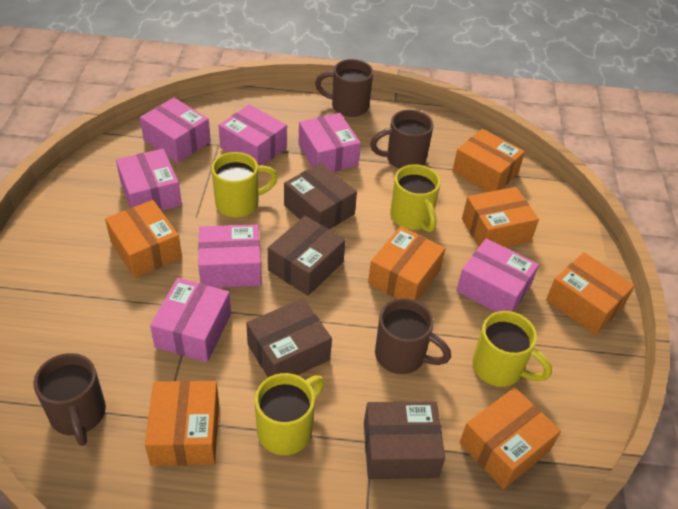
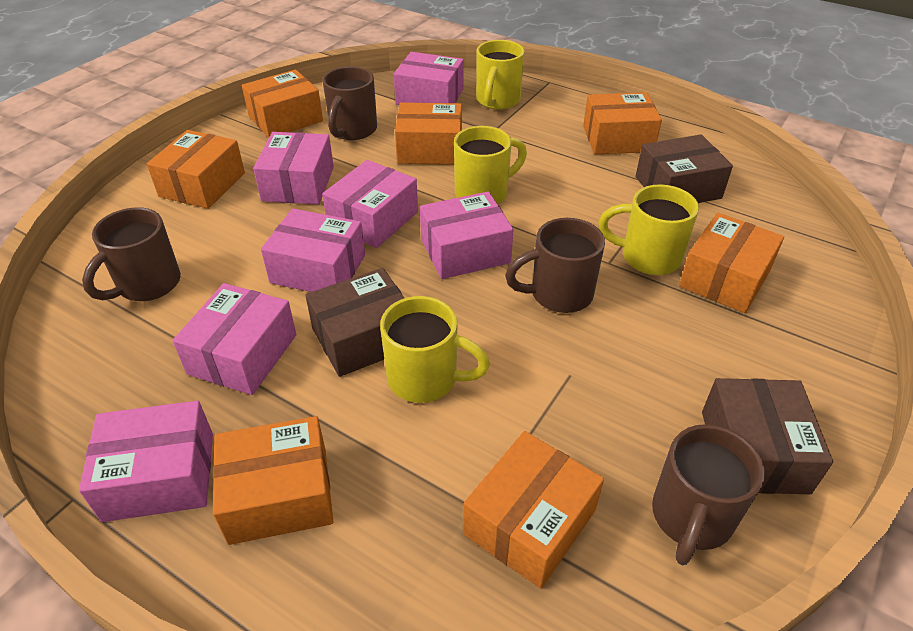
brown box: 4 -> 3

